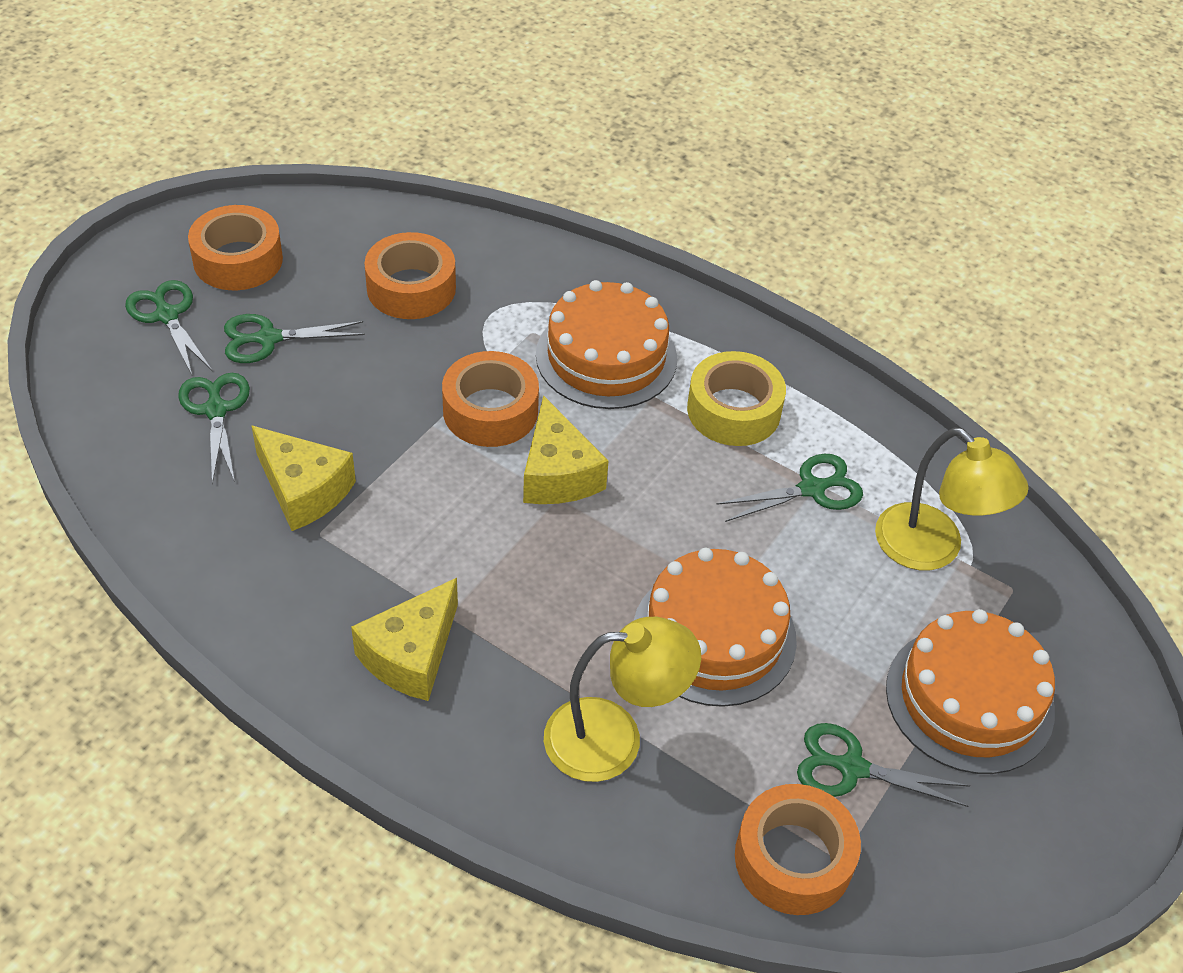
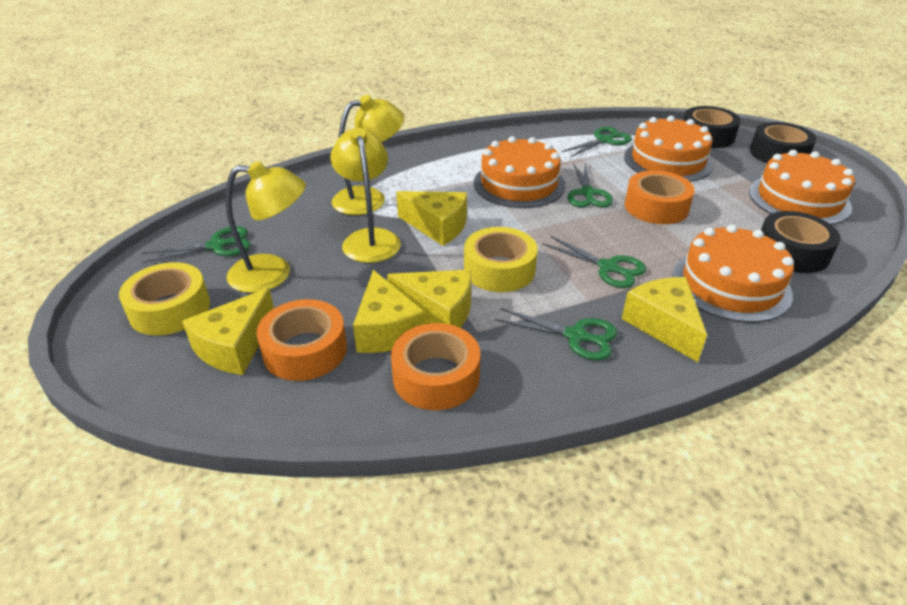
black tape: 0 -> 3
orange cake: 3 -> 4
orange tape: 4 -> 3
yellow cheese: 3 -> 5
yellow lamp: 2 -> 3
yellow tape: 1 -> 2

